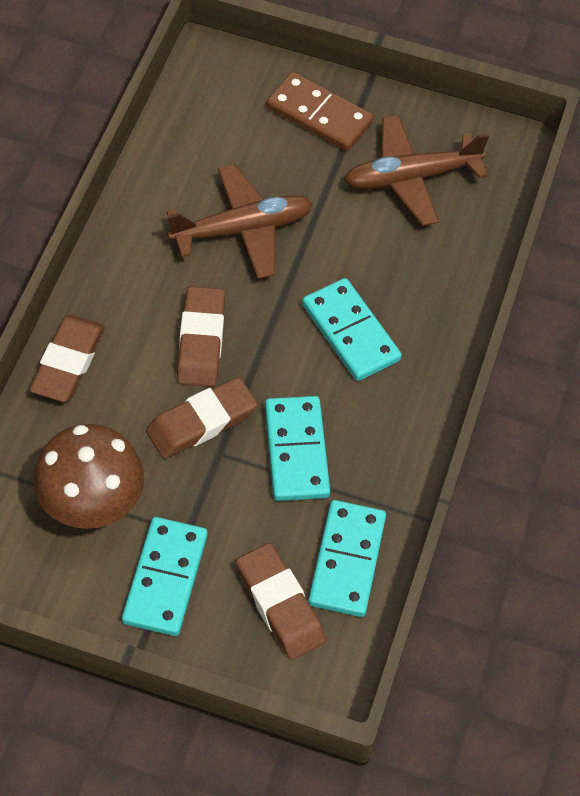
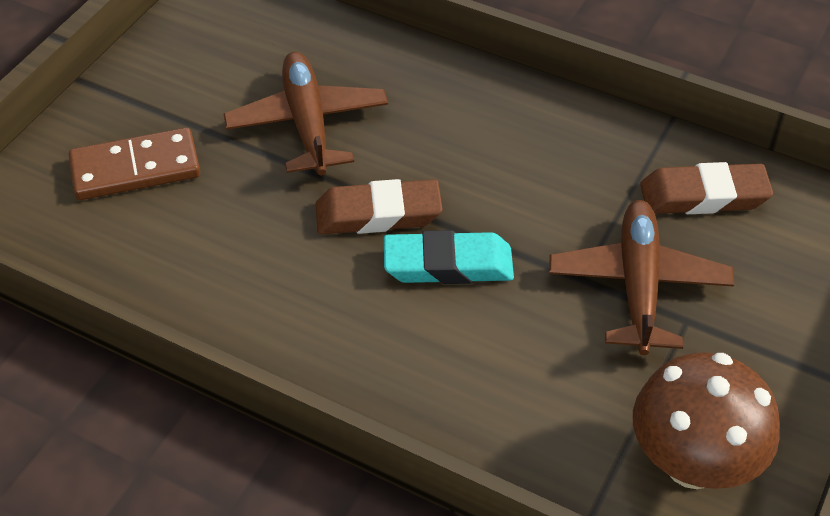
brown eraser: 4 -> 2
turquoise domino: 4 -> 0
turquoise eraser: 0 -> 1

